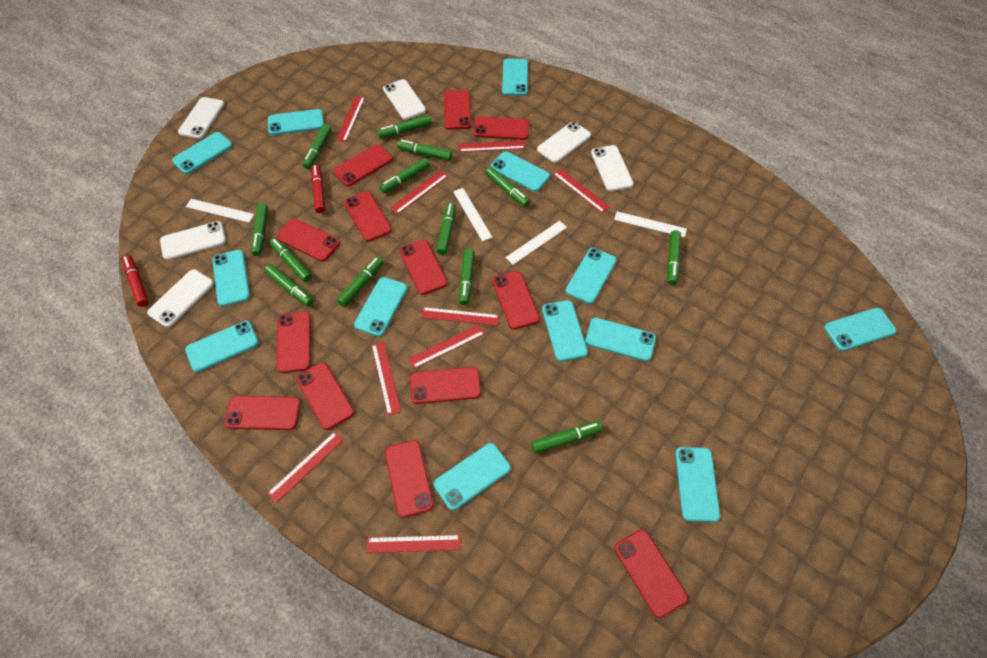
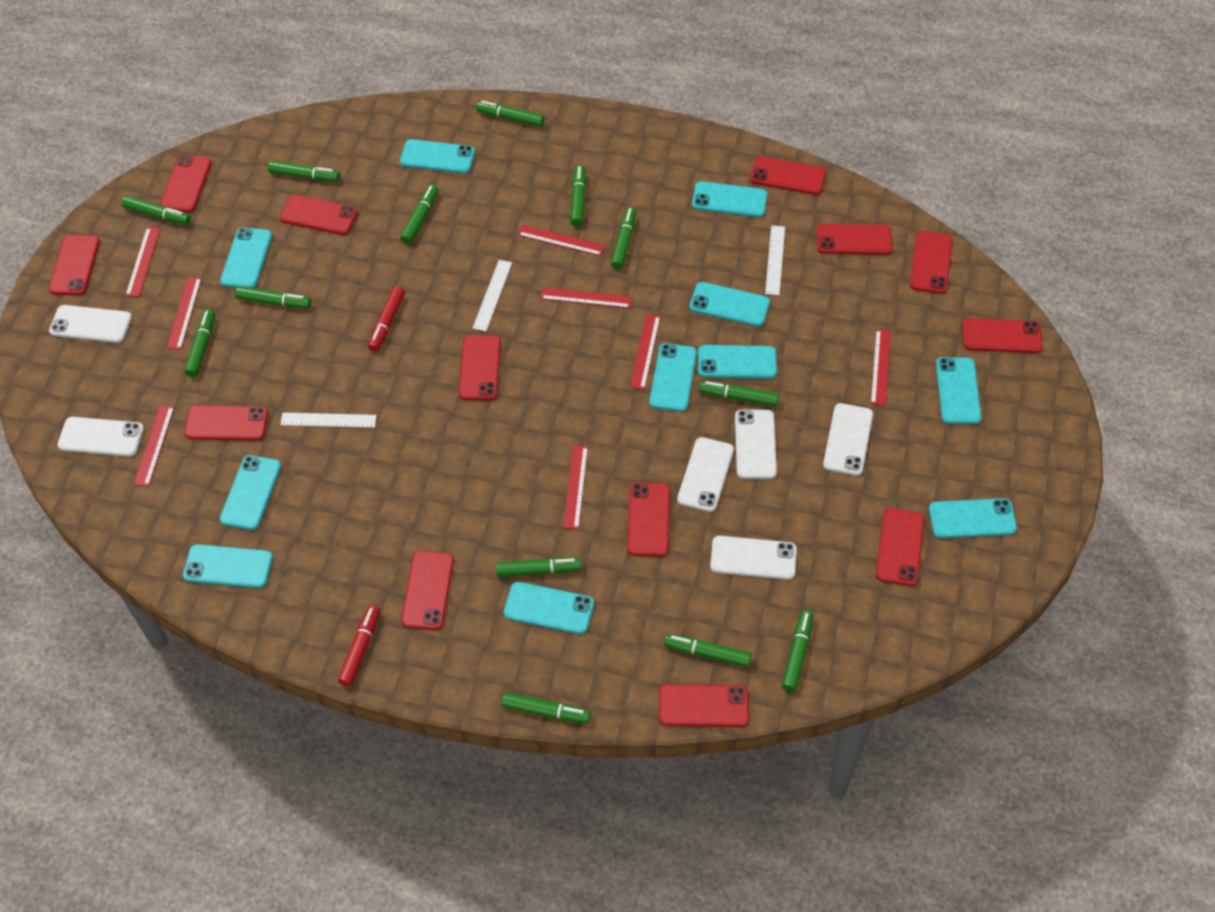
red ruler: 9 -> 8
turquoise phone: 13 -> 11
white ruler: 4 -> 3

